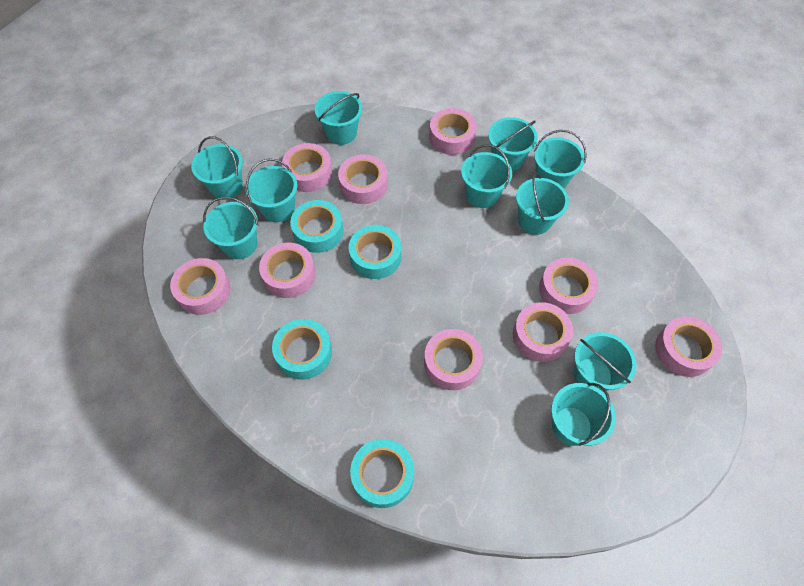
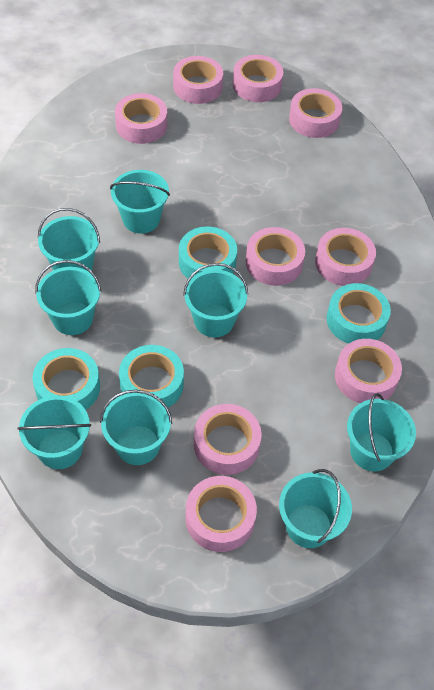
turquoise bucket: 10 -> 8

